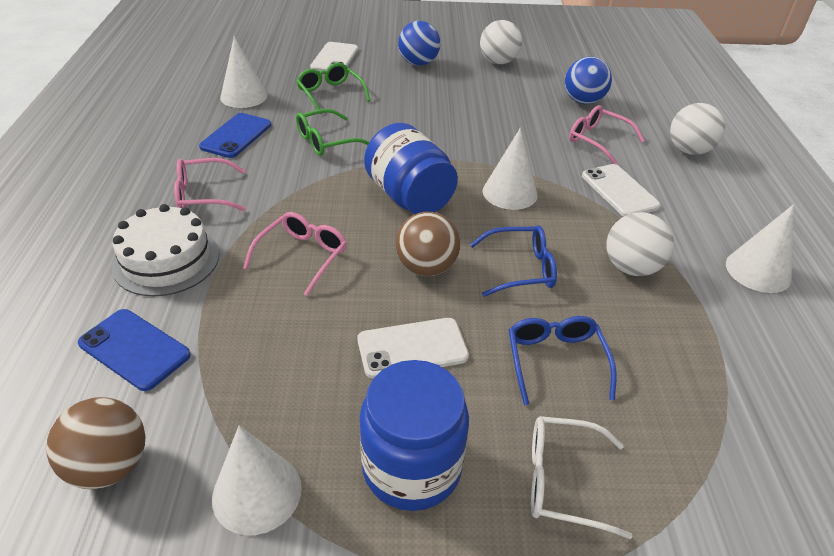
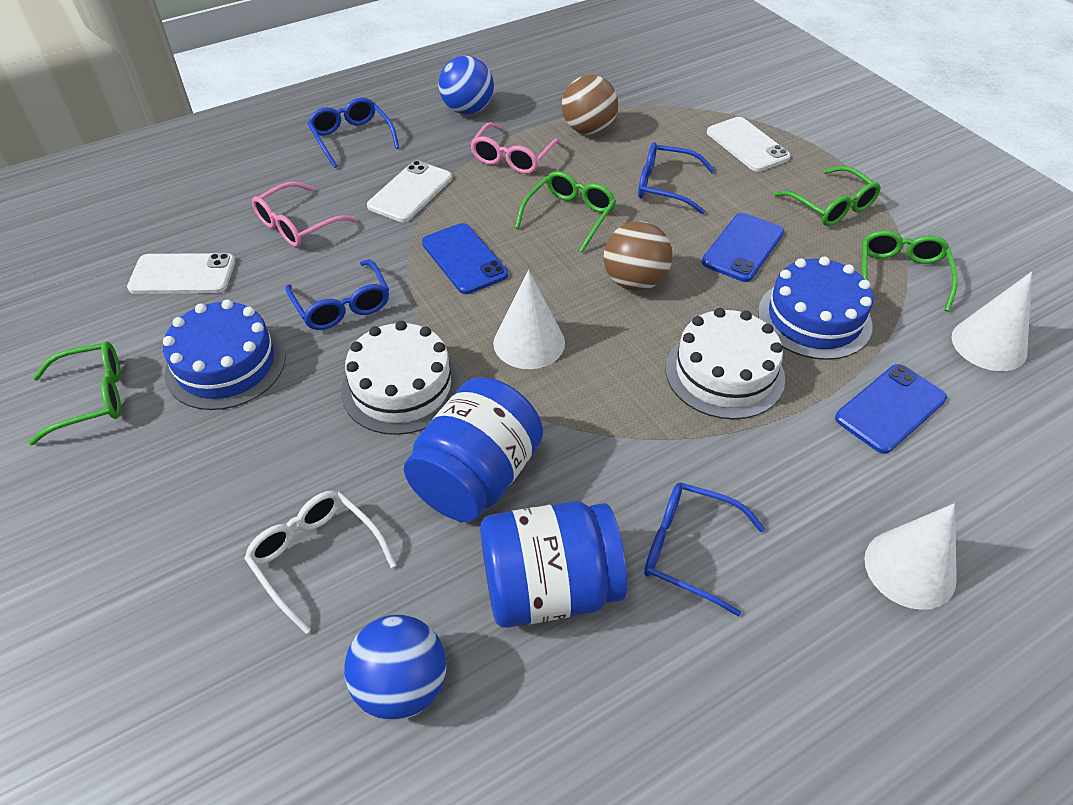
blue cake: 0 -> 2
blue glasses: 2 -> 4
blue phone: 2 -> 3
green glasses: 2 -> 4
pink glasses: 3 -> 2
white ball: 3 -> 0
white cake: 1 -> 2
white cone: 4 -> 3

